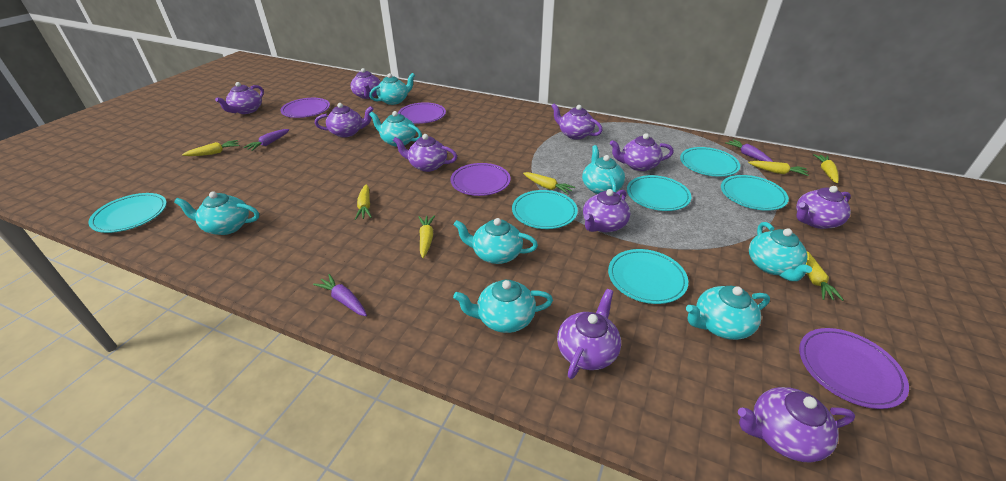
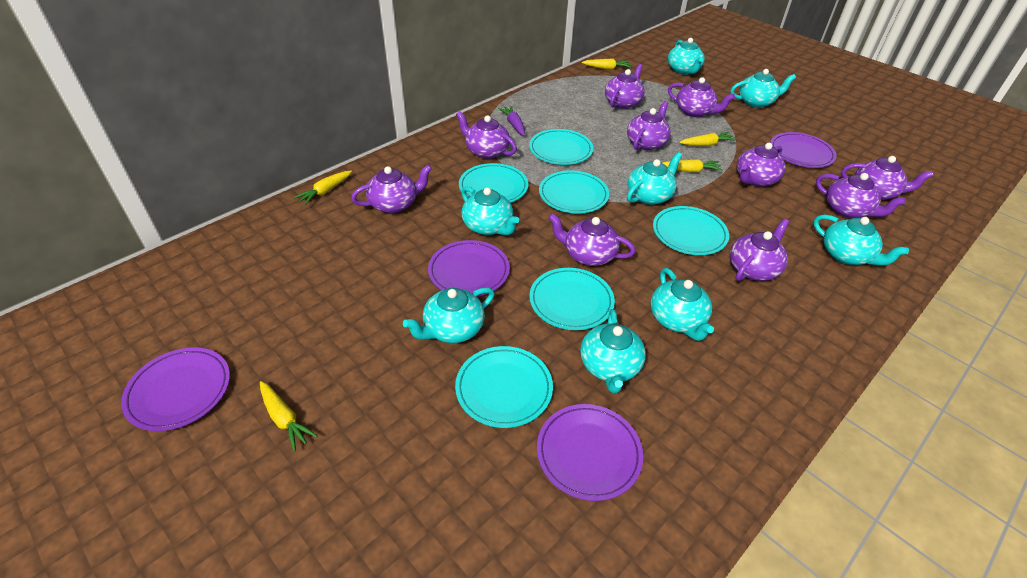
purple carrot: 3 -> 1
yellow carrot: 7 -> 5

